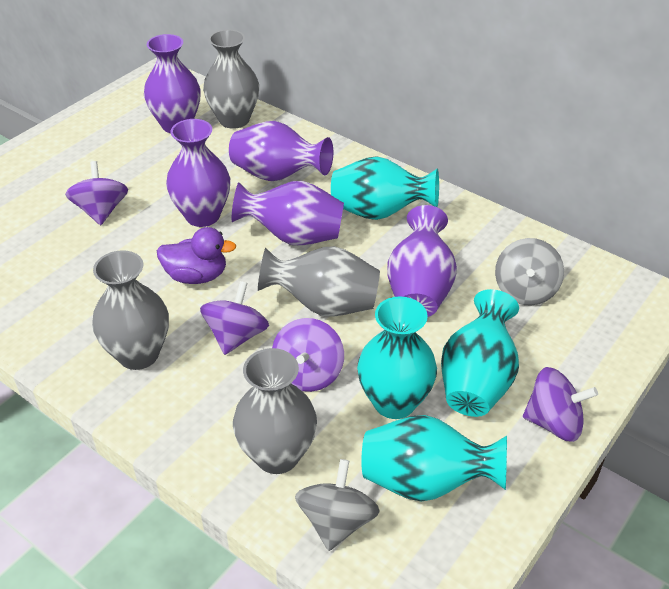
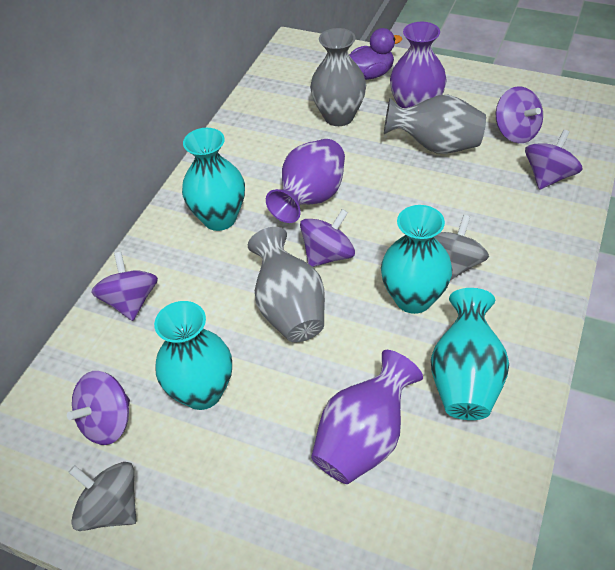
grey vase: 4 -> 3
purple spinning top: 4 -> 5
purple vase: 5 -> 3

